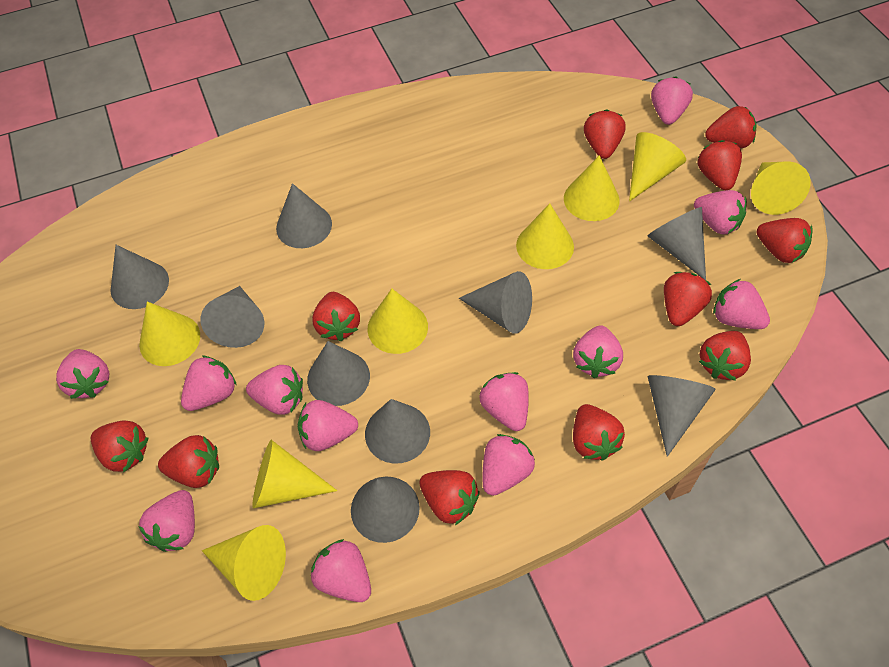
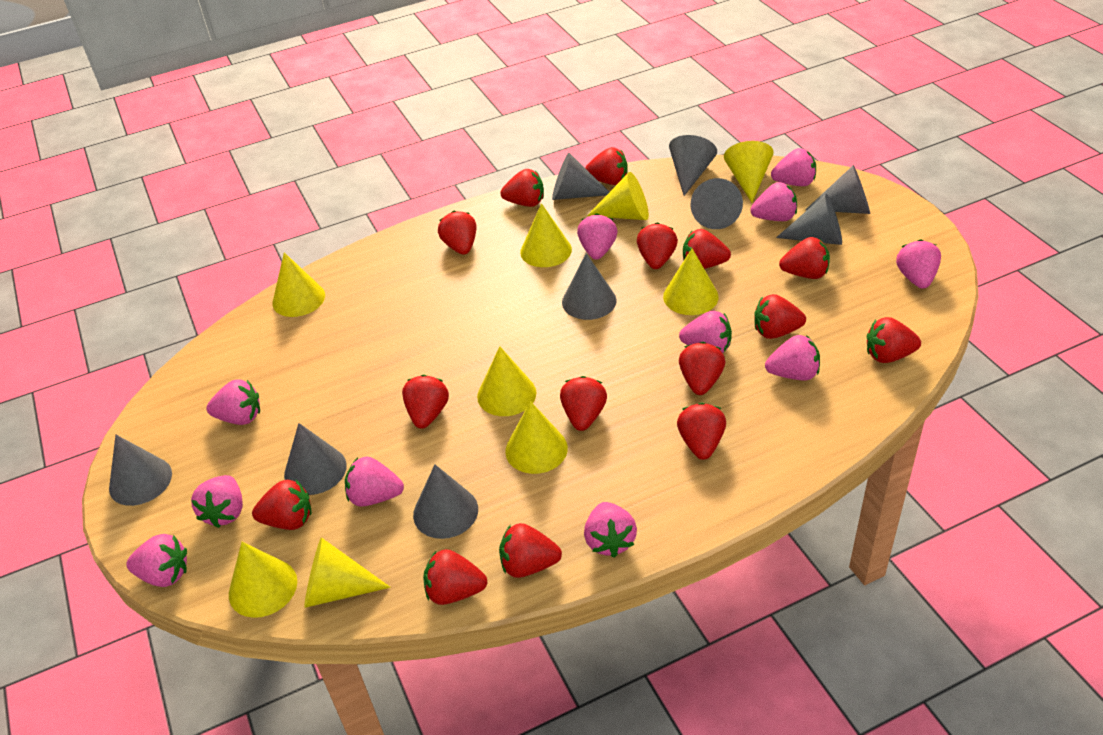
pink strawberry: 12 -> 11
red strawberry: 11 -> 15
yellow cone: 8 -> 9

